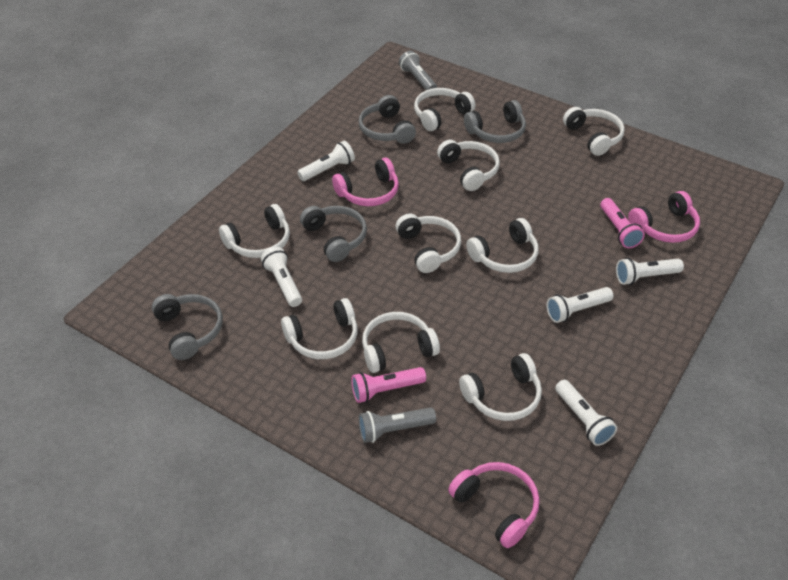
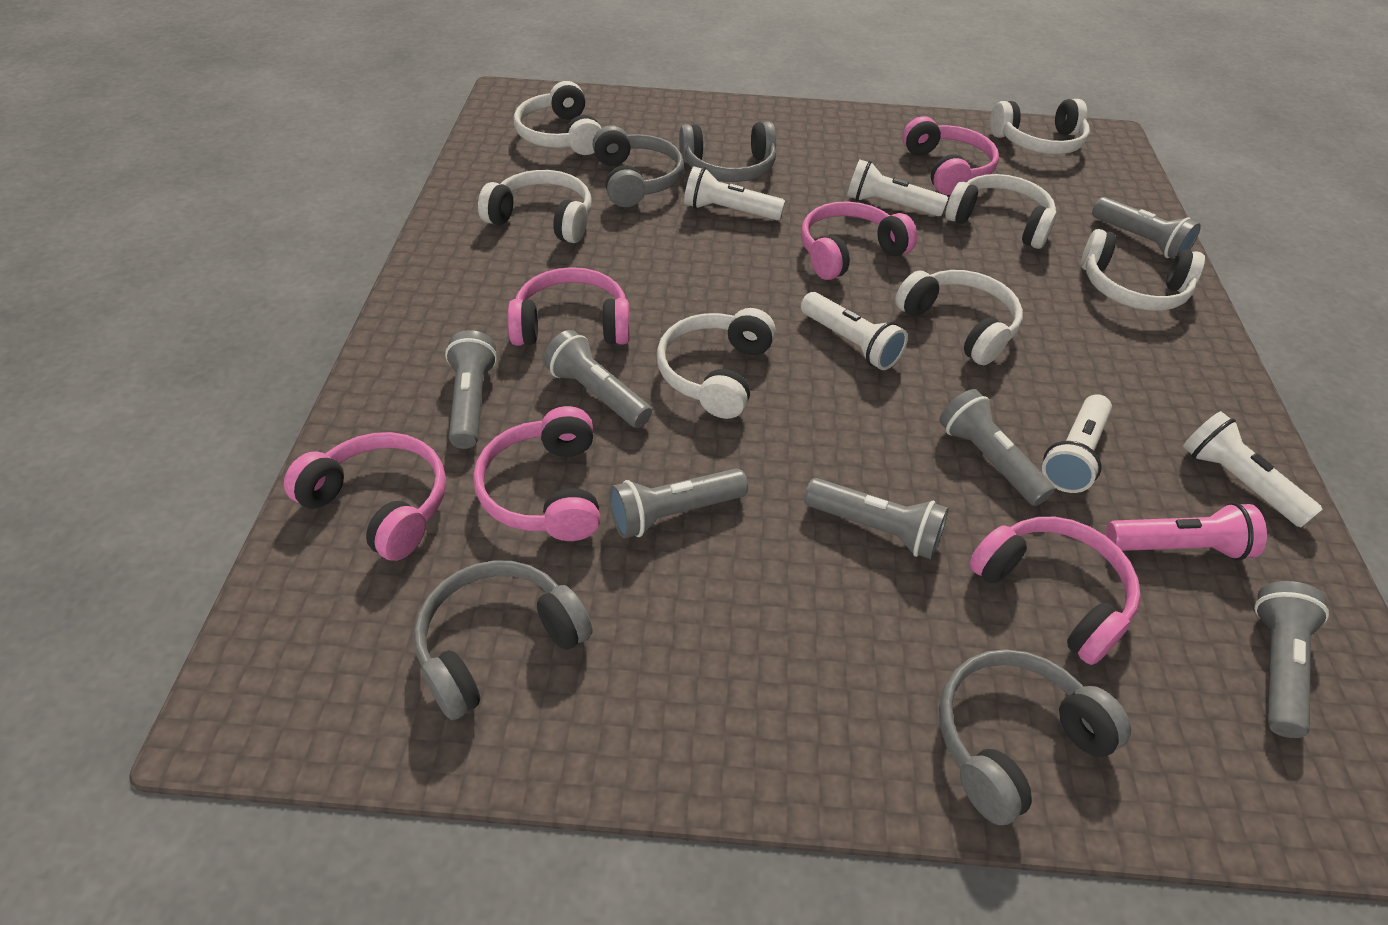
grey flashlight: 2 -> 7
pink flashlight: 2 -> 1
pink headphones: 3 -> 6
white headphones: 9 -> 7

